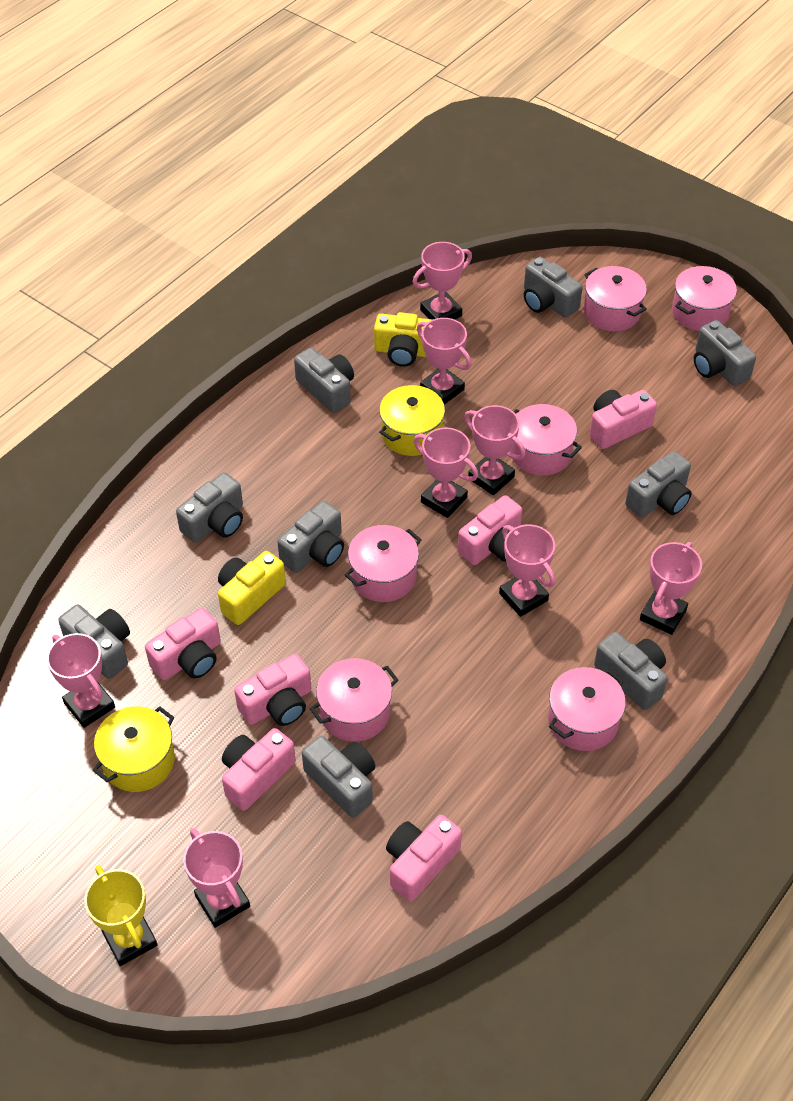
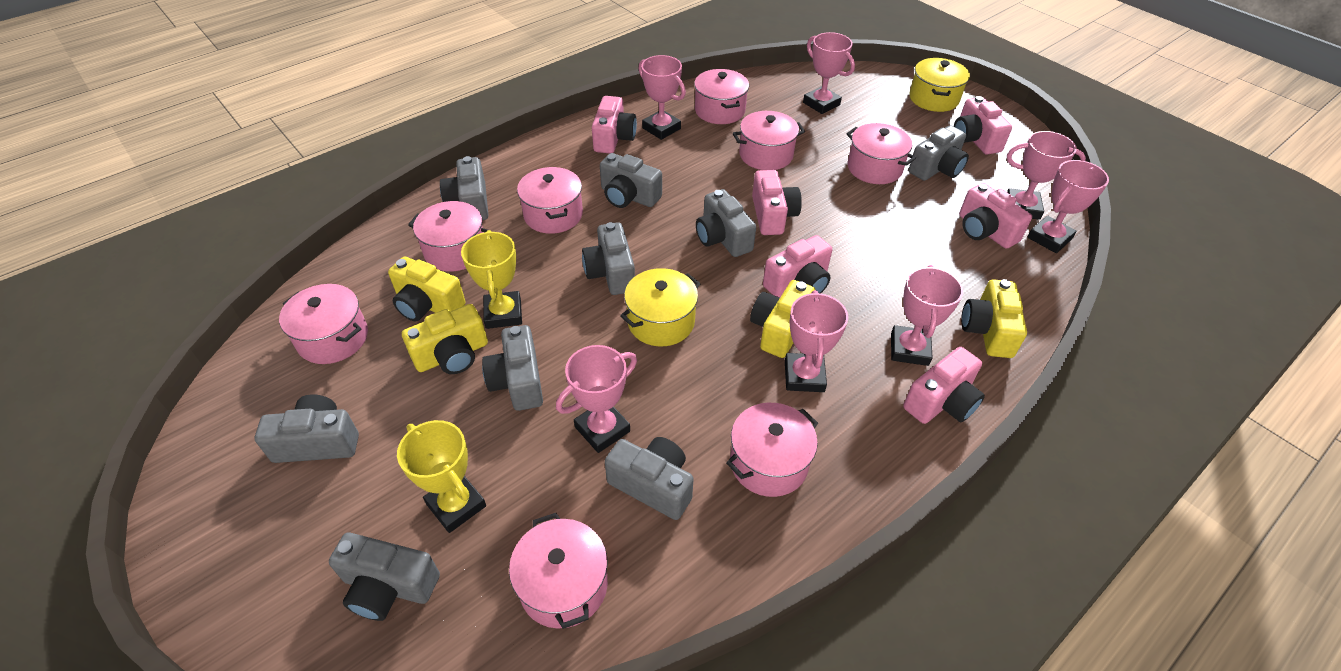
pink pot: 6 -> 8
pink trophy: 8 -> 7
yellow camera: 2 -> 4
yellow trophy: 1 -> 2

